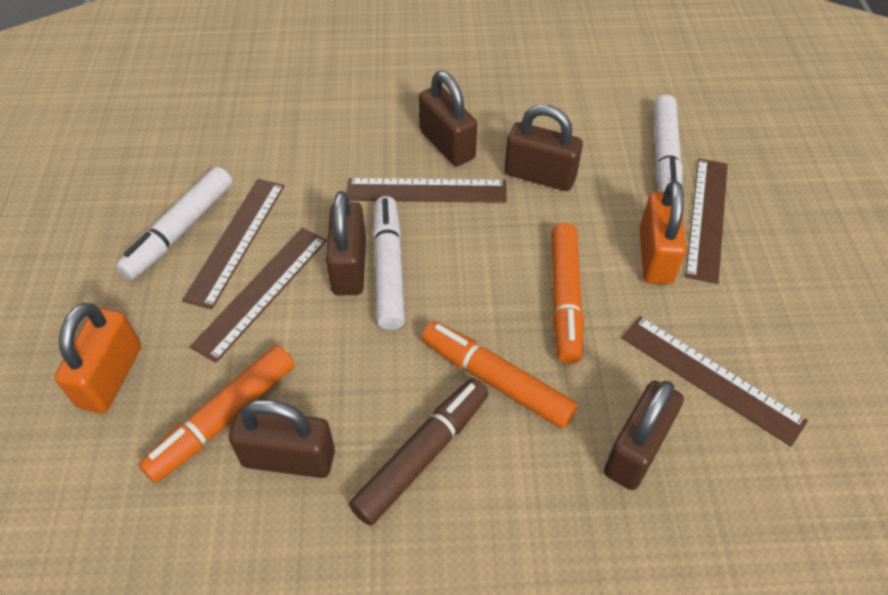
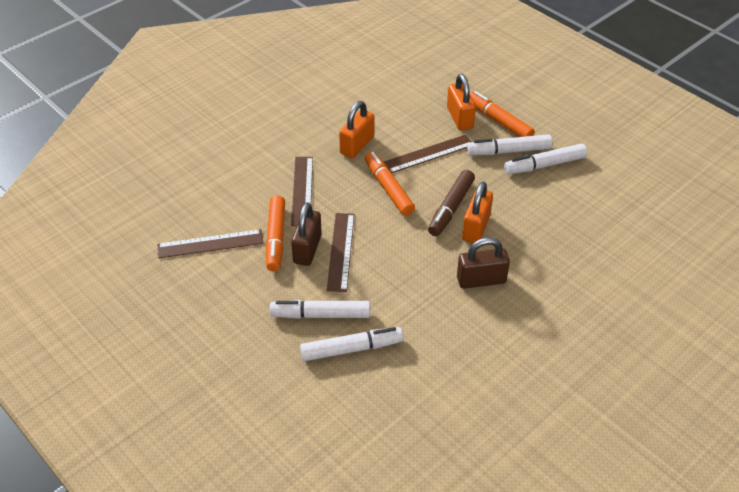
brown padlock: 5 -> 2
brown ruler: 5 -> 4
orange padlock: 2 -> 3
white marker: 3 -> 4

